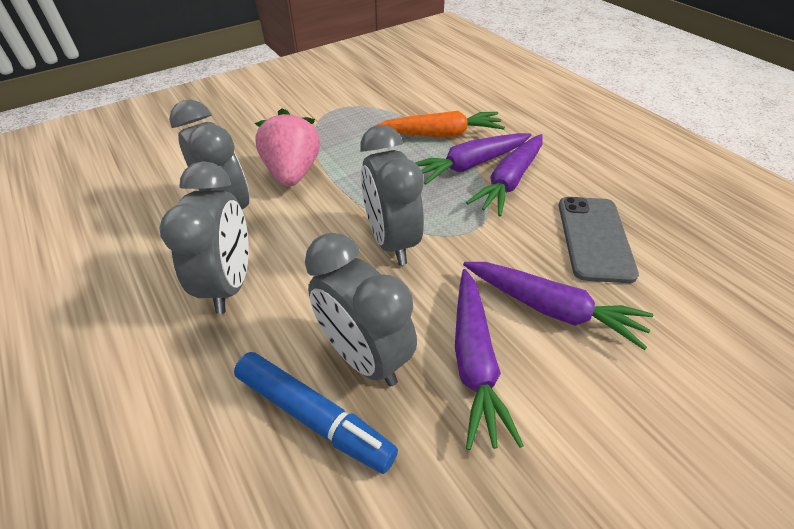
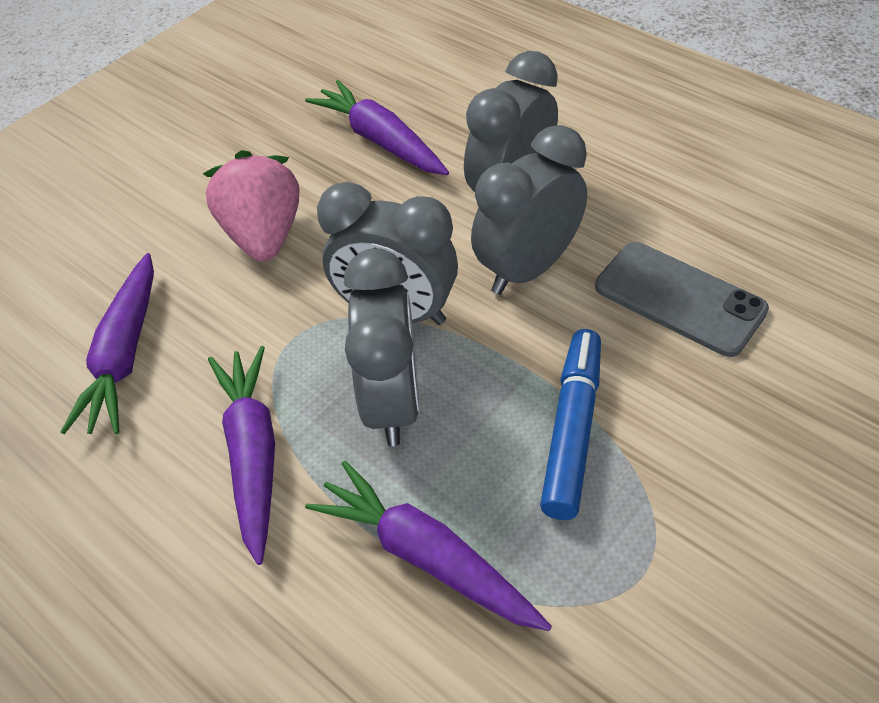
orange carrot: 1 -> 0

